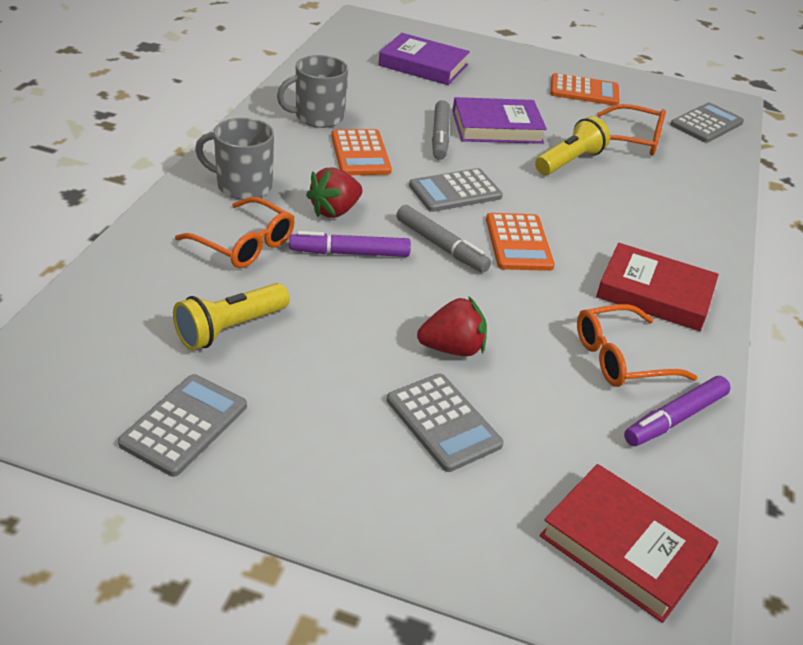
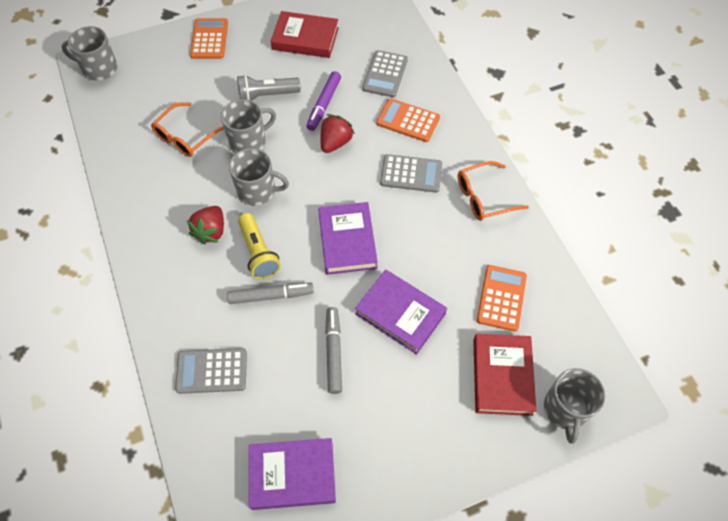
grey calculator: 4 -> 3
grey flashlight: 0 -> 1
grey mug: 2 -> 4
orange glasses: 3 -> 2
purple book: 2 -> 3
purple marker: 2 -> 1
yellow flashlight: 2 -> 1

